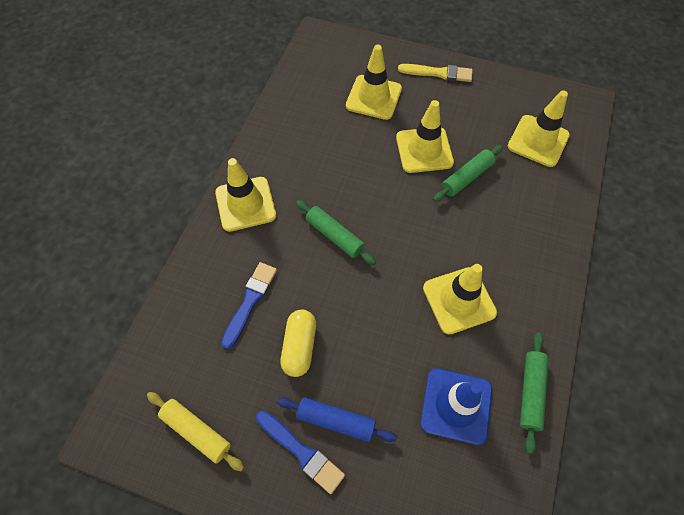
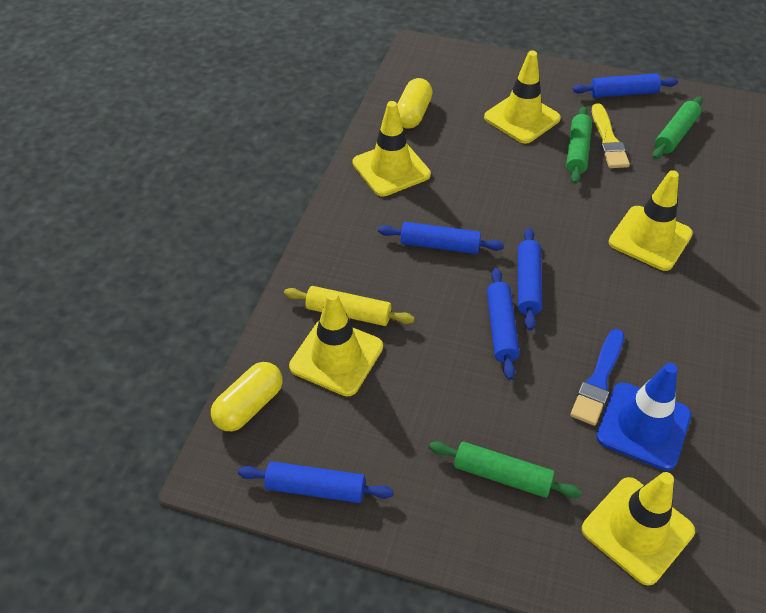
blue brush: 2 -> 1
blue rolling pin: 1 -> 5
yellow capsule: 1 -> 2

